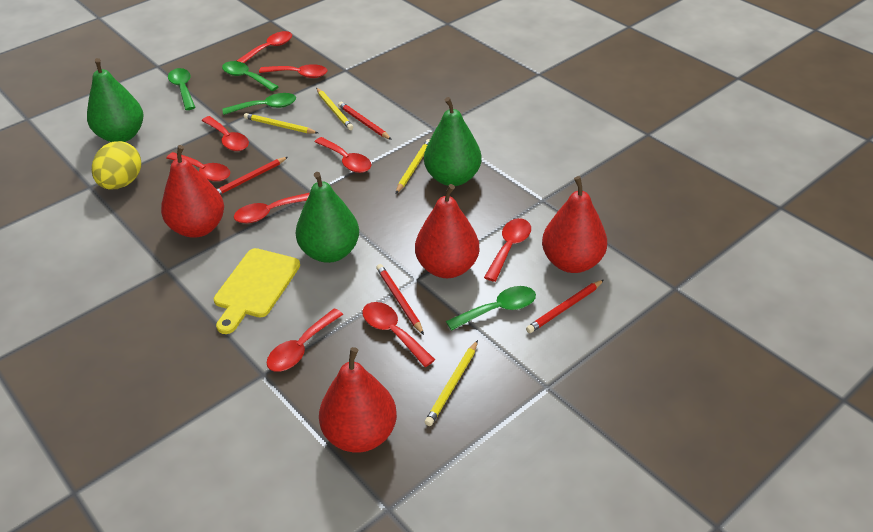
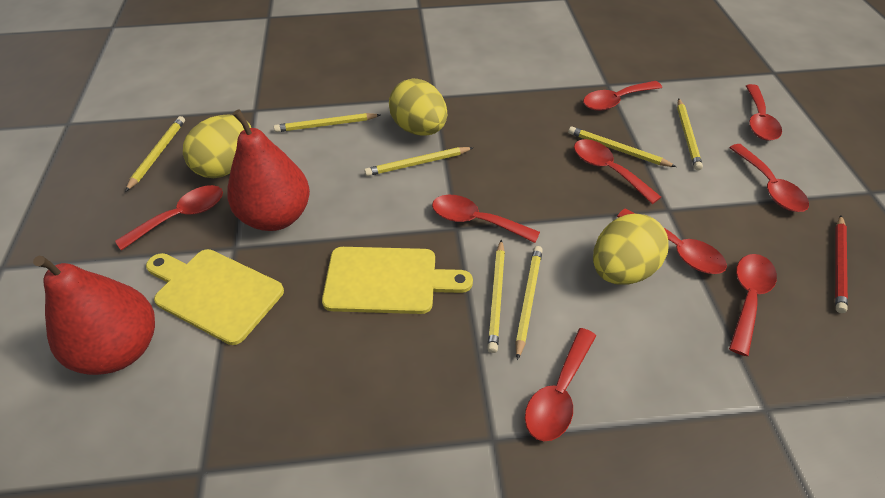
green pear: 3 -> 0
green spoon: 4 -> 0
red pear: 4 -> 2
red pencil: 4 -> 1
yellow cutting board: 1 -> 2
yellow egg: 1 -> 3
yellow pencil: 4 -> 7

